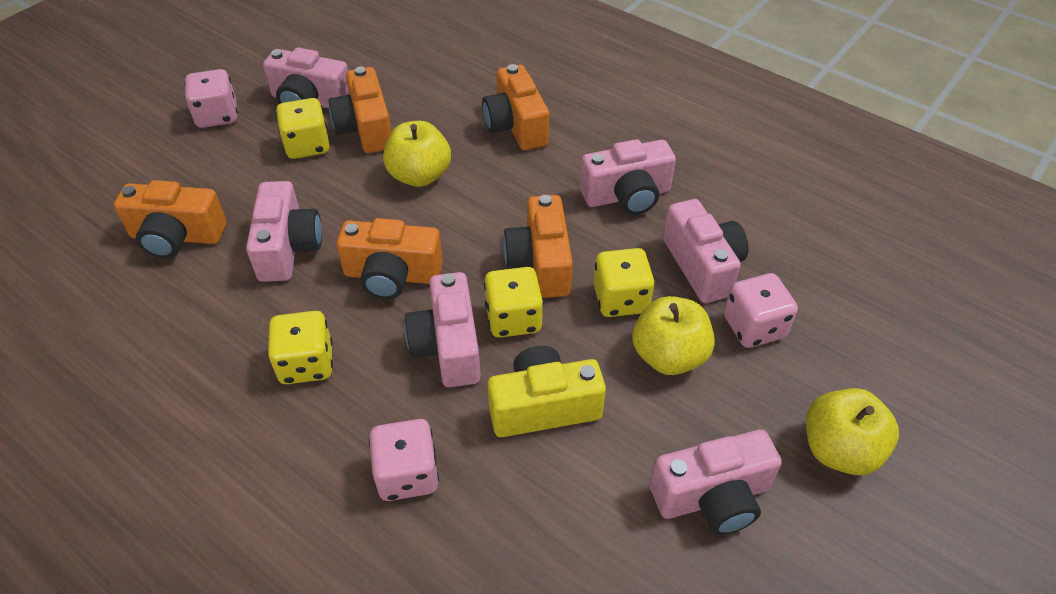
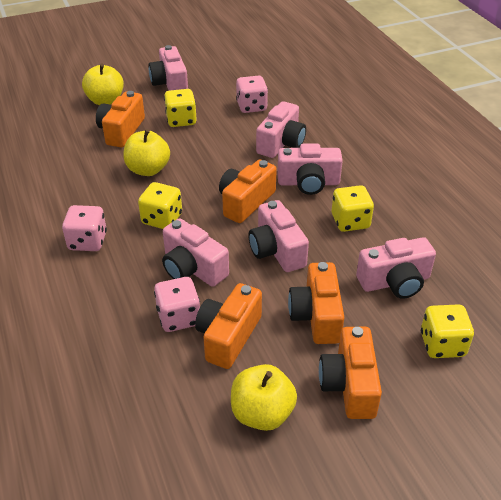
yellow camera: 1 -> 0

